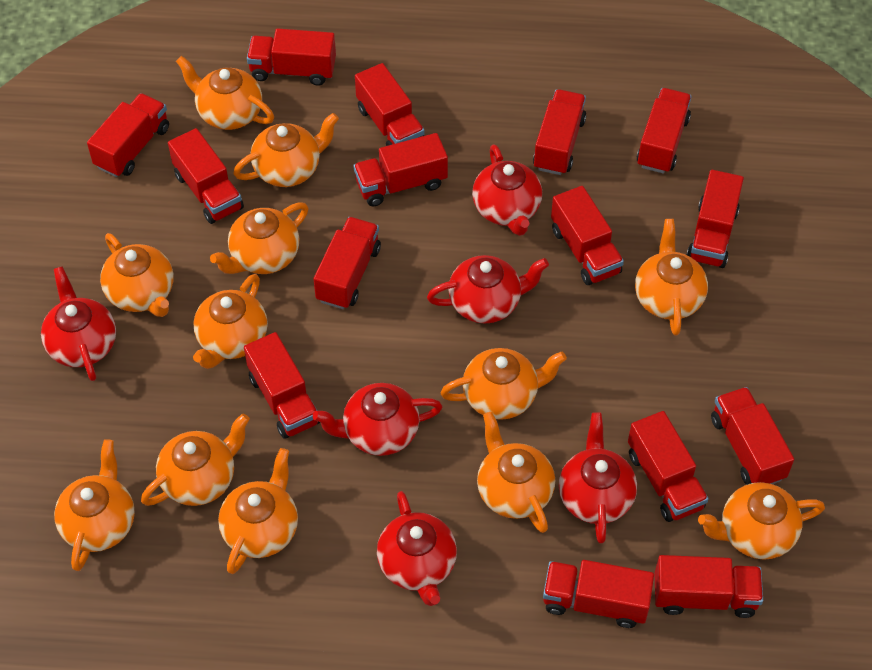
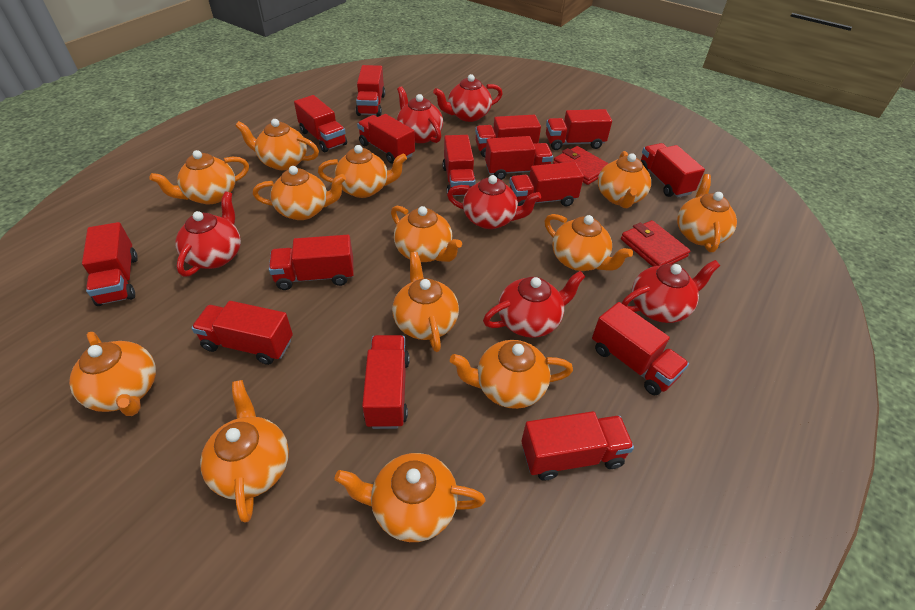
orange teapot: 12 -> 13
red wallet: 0 -> 2

